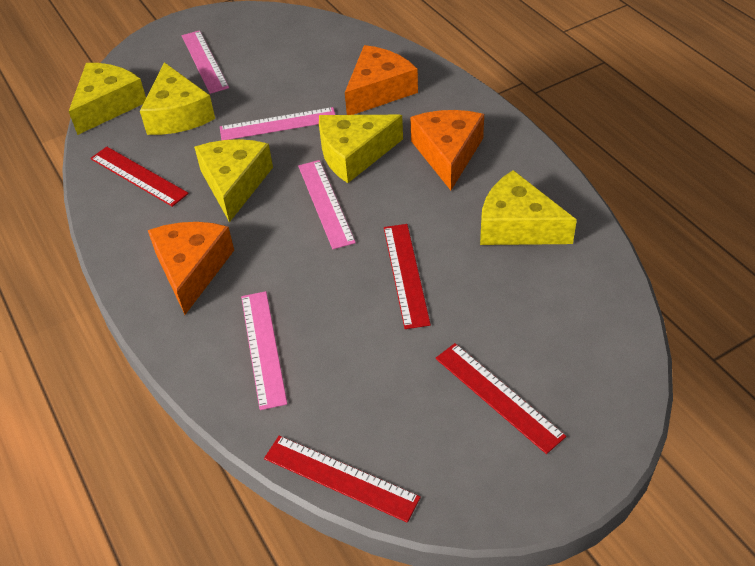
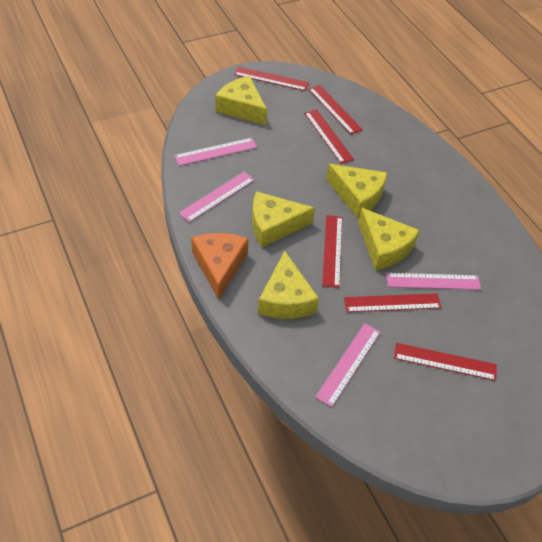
orange cheese: 3 -> 1
red ruler: 4 -> 6

